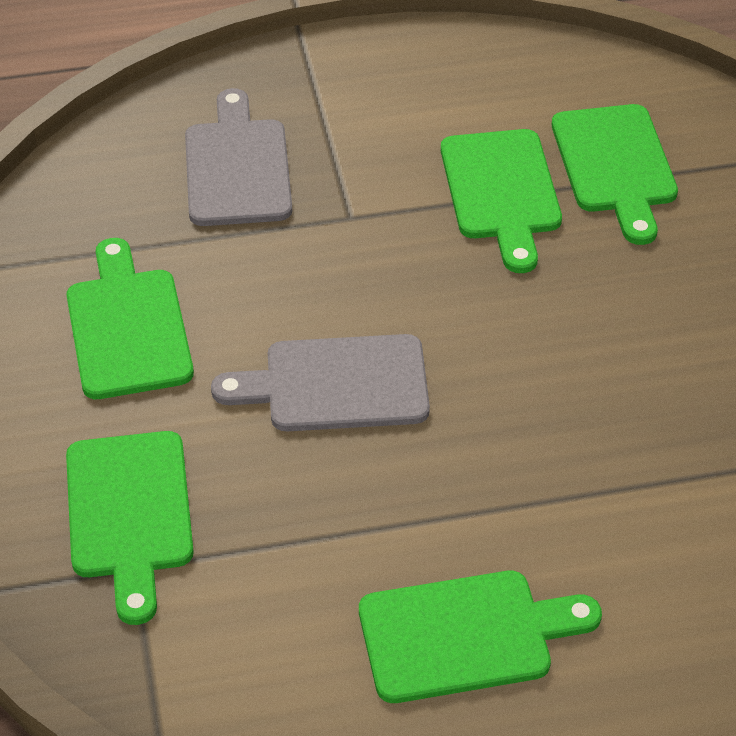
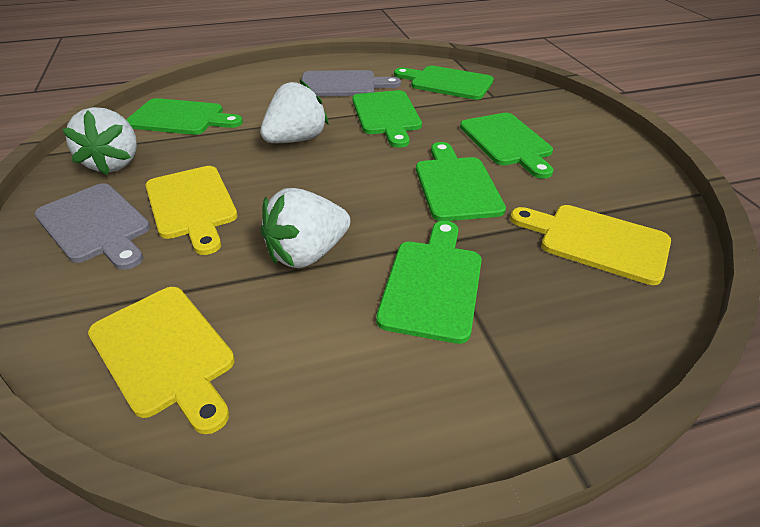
green cutting board: 5 -> 6
white strawberry: 0 -> 3
yellow cutting board: 0 -> 3

